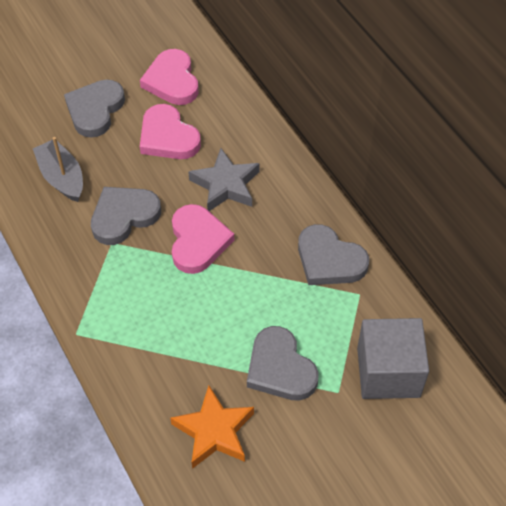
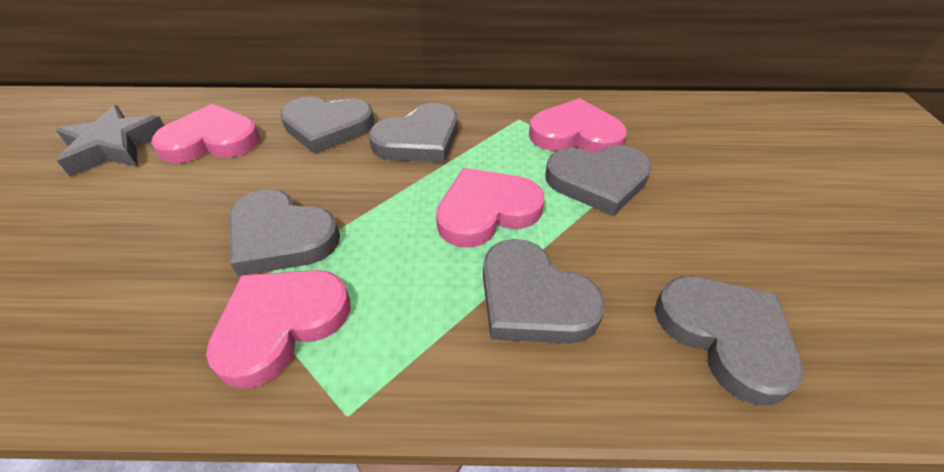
grey boat: 1 -> 0
grey cube: 1 -> 0
grey heart: 4 -> 6
orange star: 1 -> 0
pink heart: 3 -> 4

